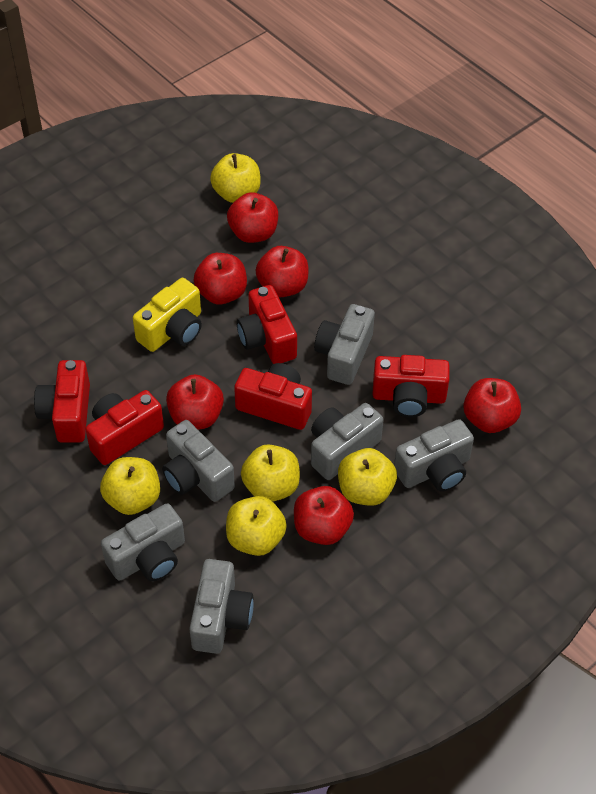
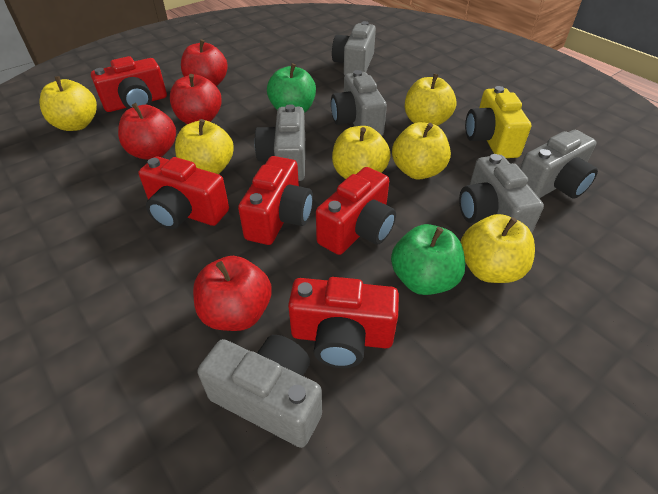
green apple: 0 -> 2
red apple: 6 -> 4
yellow apple: 5 -> 6

